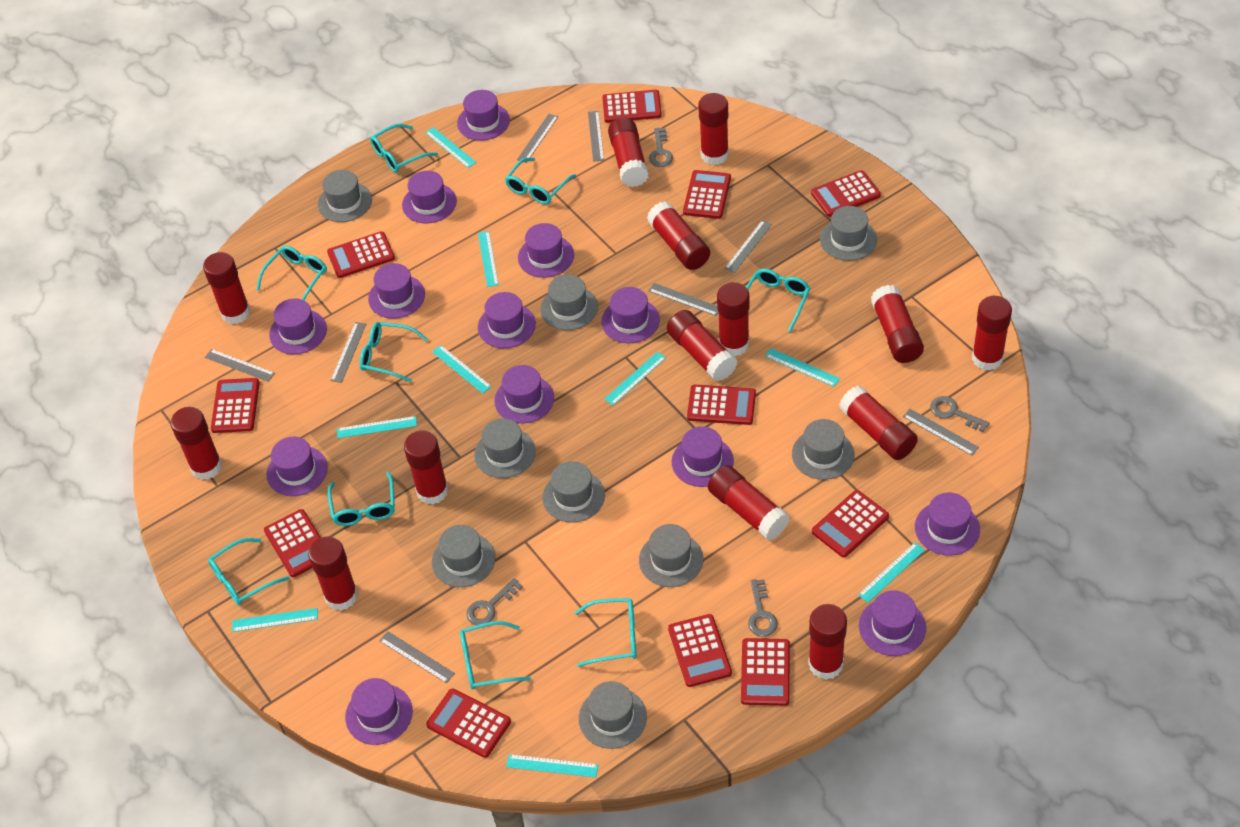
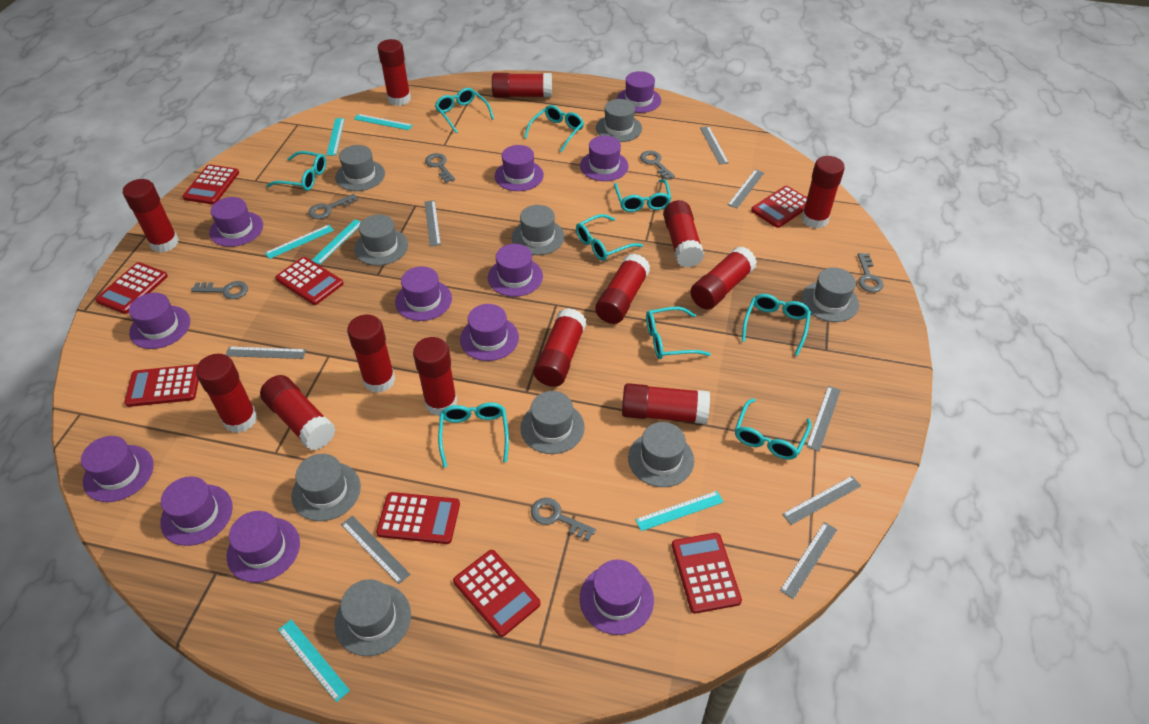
grey key: 4 -> 6
purple hat: 13 -> 12
red calculator: 11 -> 8
red glue stick: 14 -> 13
turquoise ruler: 9 -> 6

